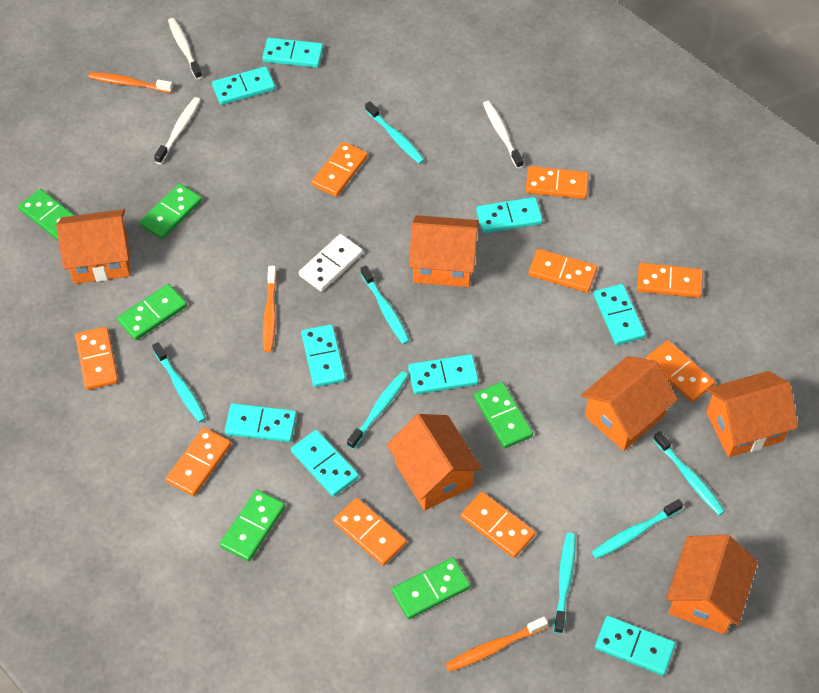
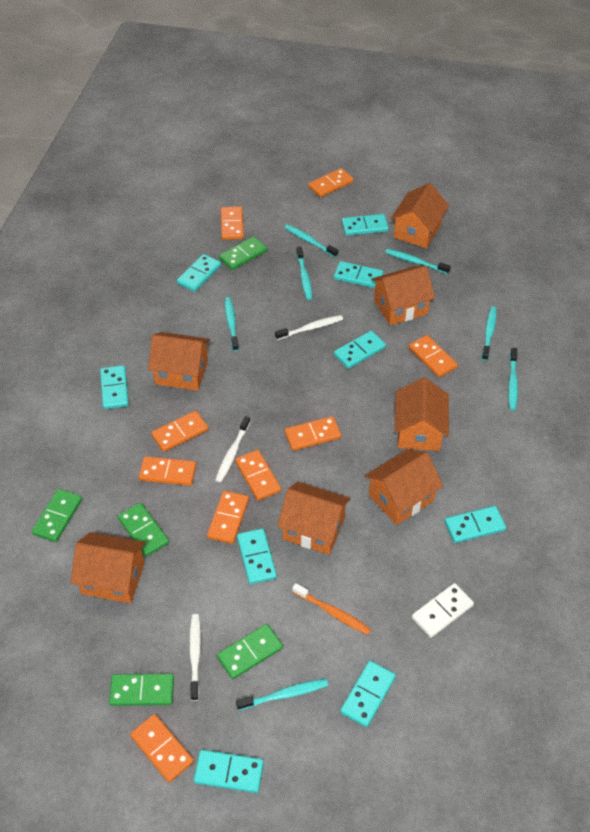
green domino: 6 -> 5
orange house: 6 -> 7
orange toothbrush: 3 -> 1

